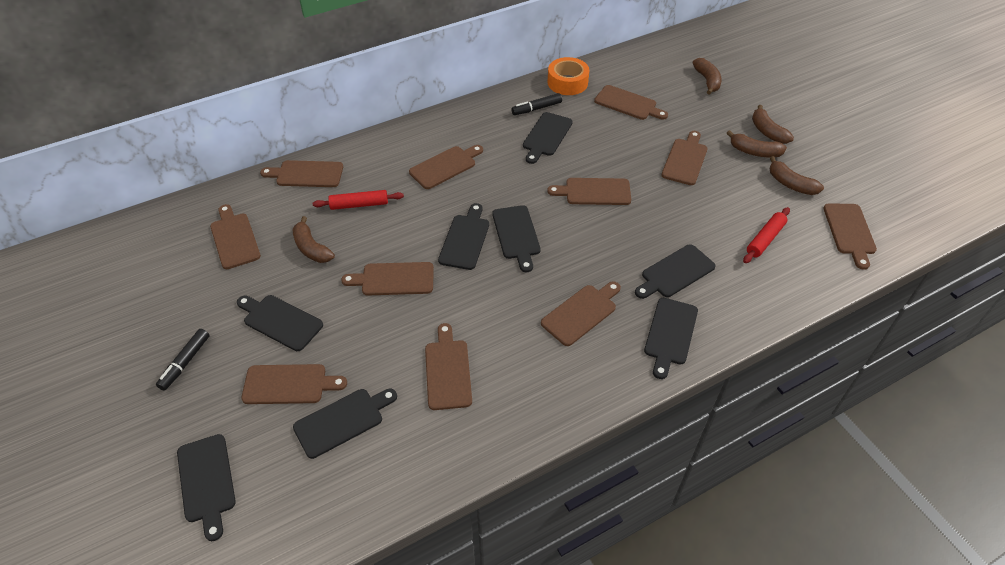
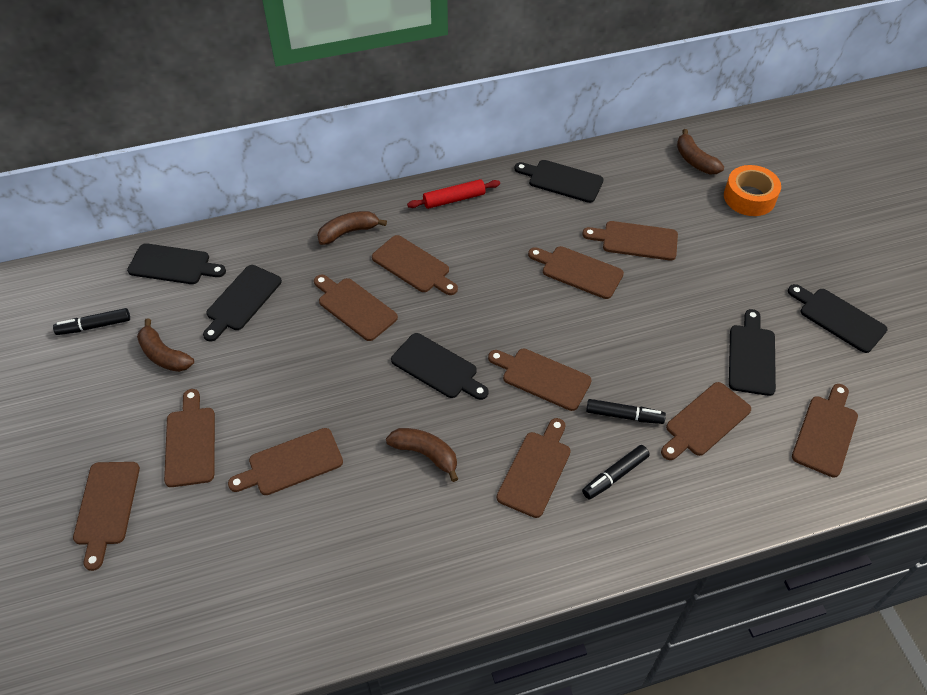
black cutting board: 8 -> 6
black marker: 2 -> 3
brown banana: 5 -> 4
red rolling pin: 2 -> 1

